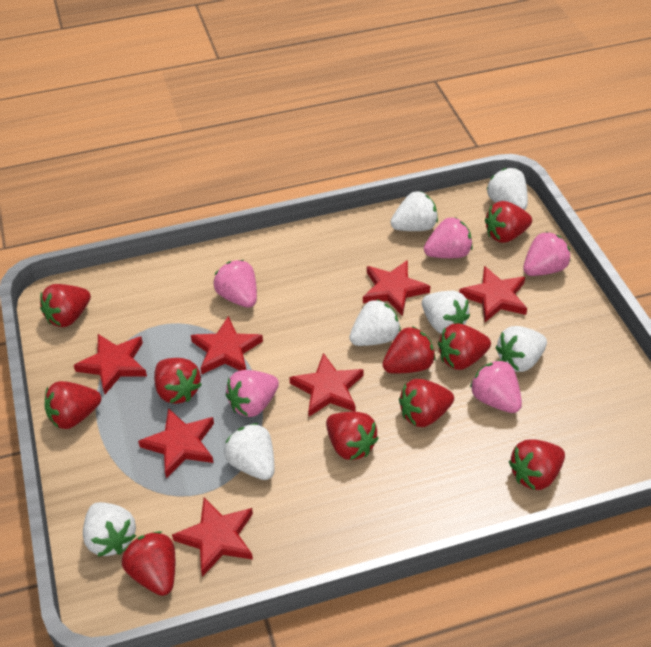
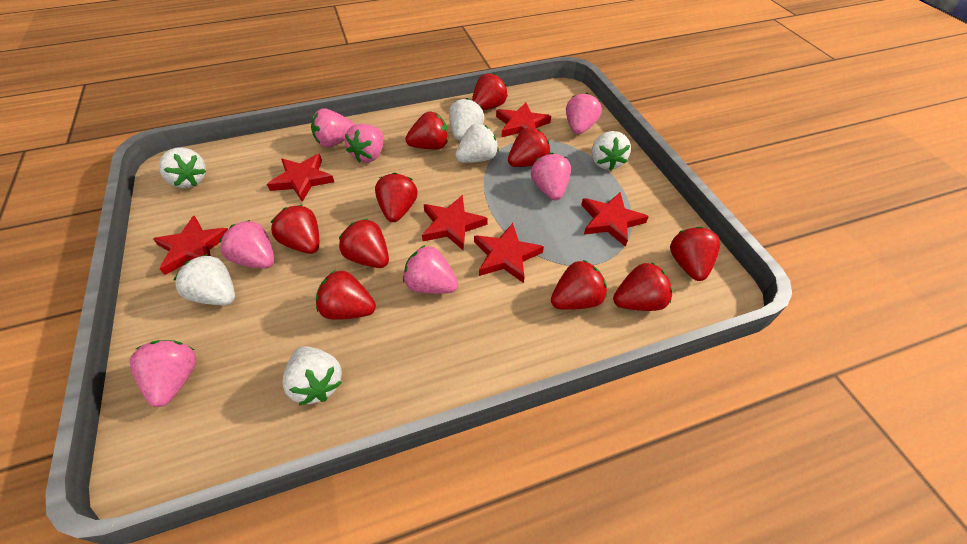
pink strawberry: 5 -> 7
red star: 7 -> 6
white strawberry: 7 -> 6

